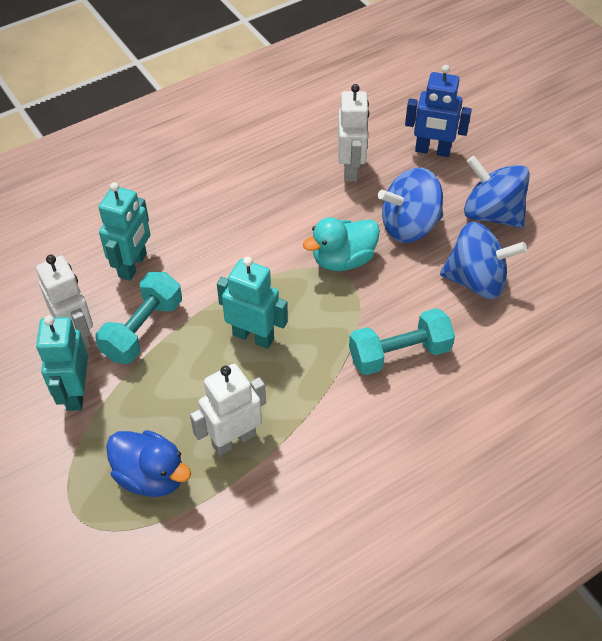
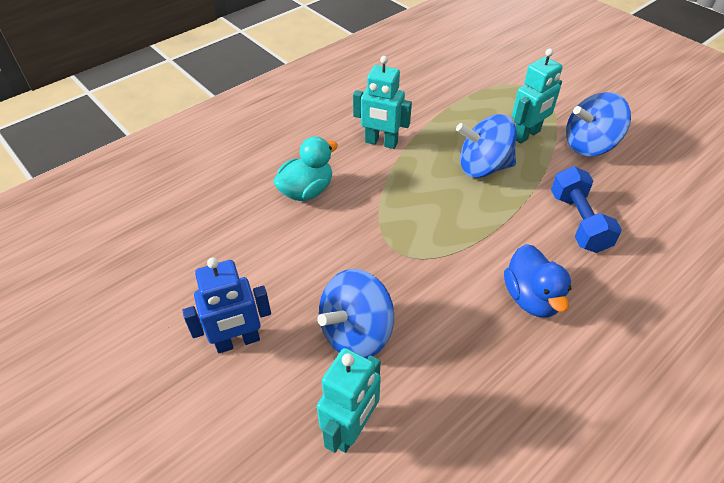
blue dumbbell: 0 -> 1
turquoise dumbbell: 2 -> 0
white robot: 3 -> 0

